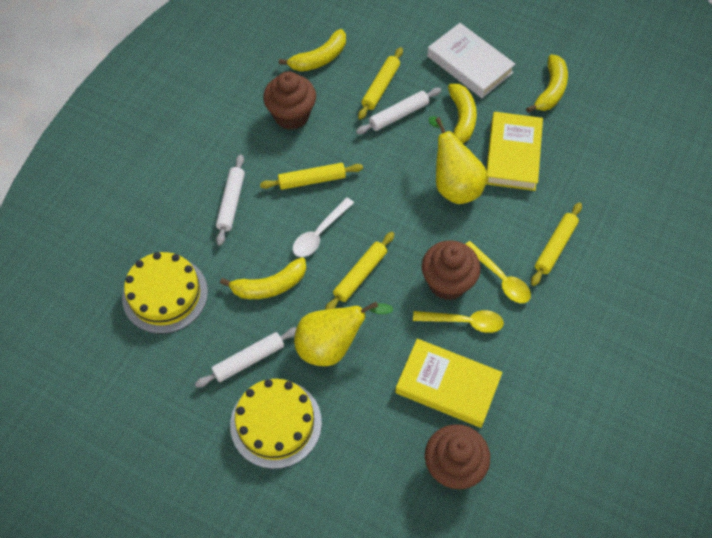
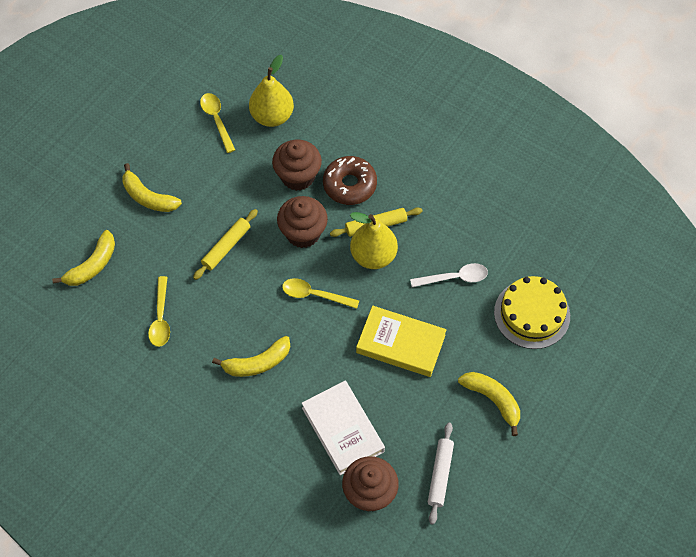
brown donut: 0 -> 1
white rolling pin: 3 -> 1
yellow book: 2 -> 1
yellow cake: 2 -> 1
yellow rolling pin: 4 -> 2
yellow spoon: 2 -> 3

